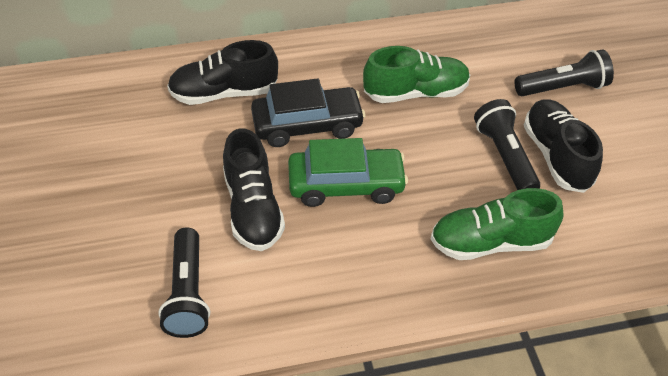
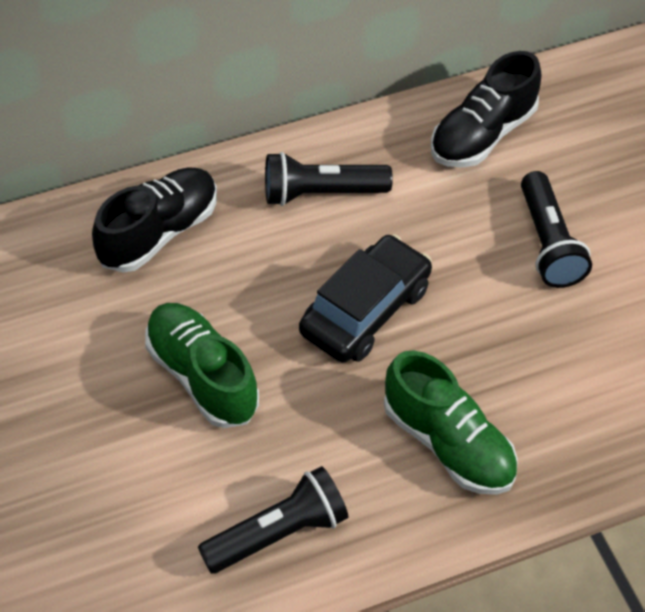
black shoe: 3 -> 2
green car: 1 -> 0

